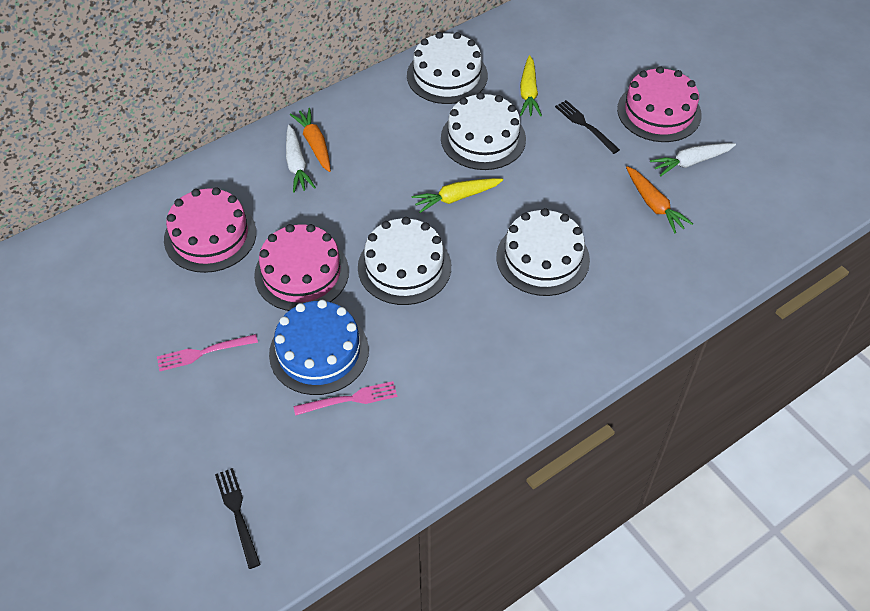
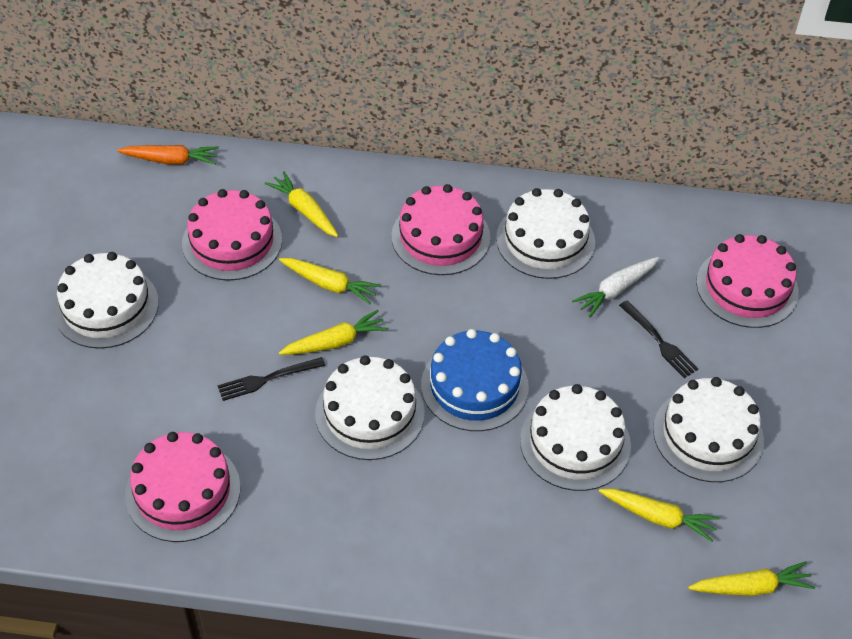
orange carrot: 2 -> 1
pink cake: 3 -> 4
pink fork: 2 -> 0
white cake: 4 -> 5
white carrot: 2 -> 1
yellow carrot: 2 -> 5

